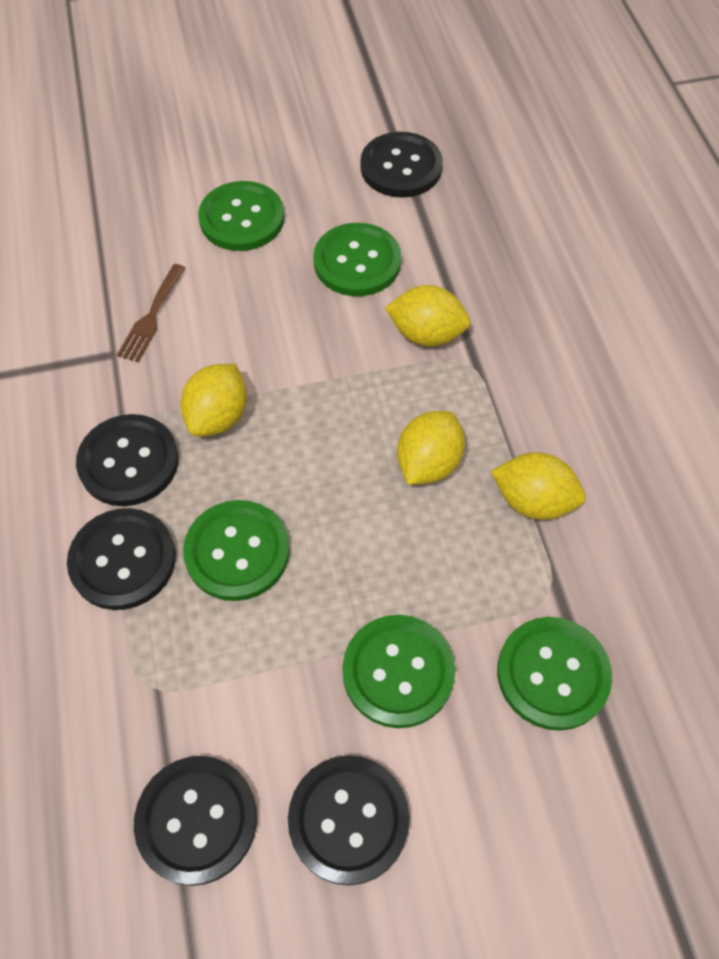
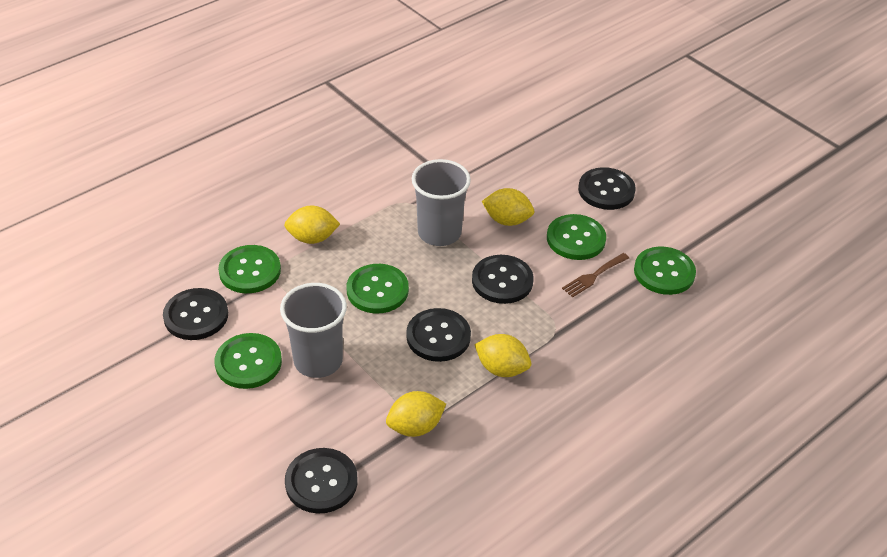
grey cup: 0 -> 2

